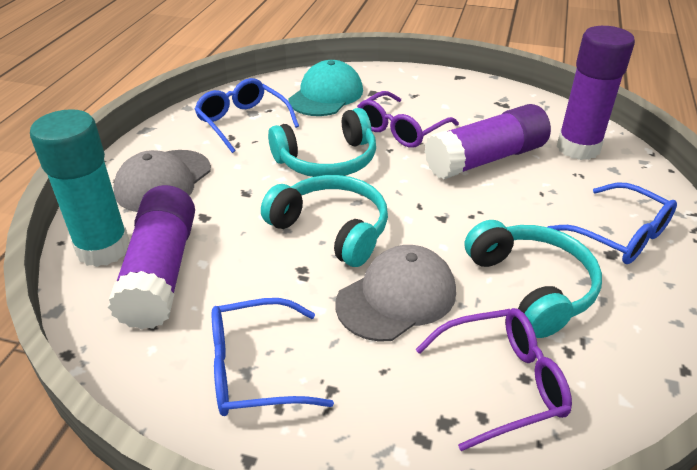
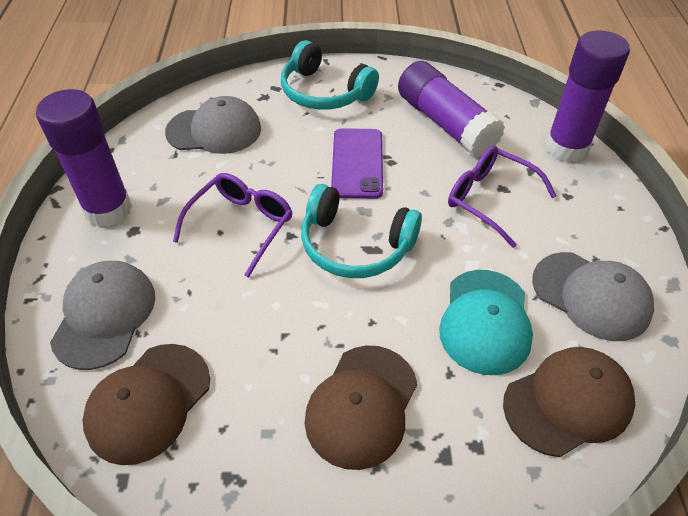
blue glasses: 3 -> 0
brown cap: 0 -> 3
grey cap: 2 -> 3
purple phone: 0 -> 1
turquoise glue stick: 1 -> 0
turquoise headphones: 3 -> 2

